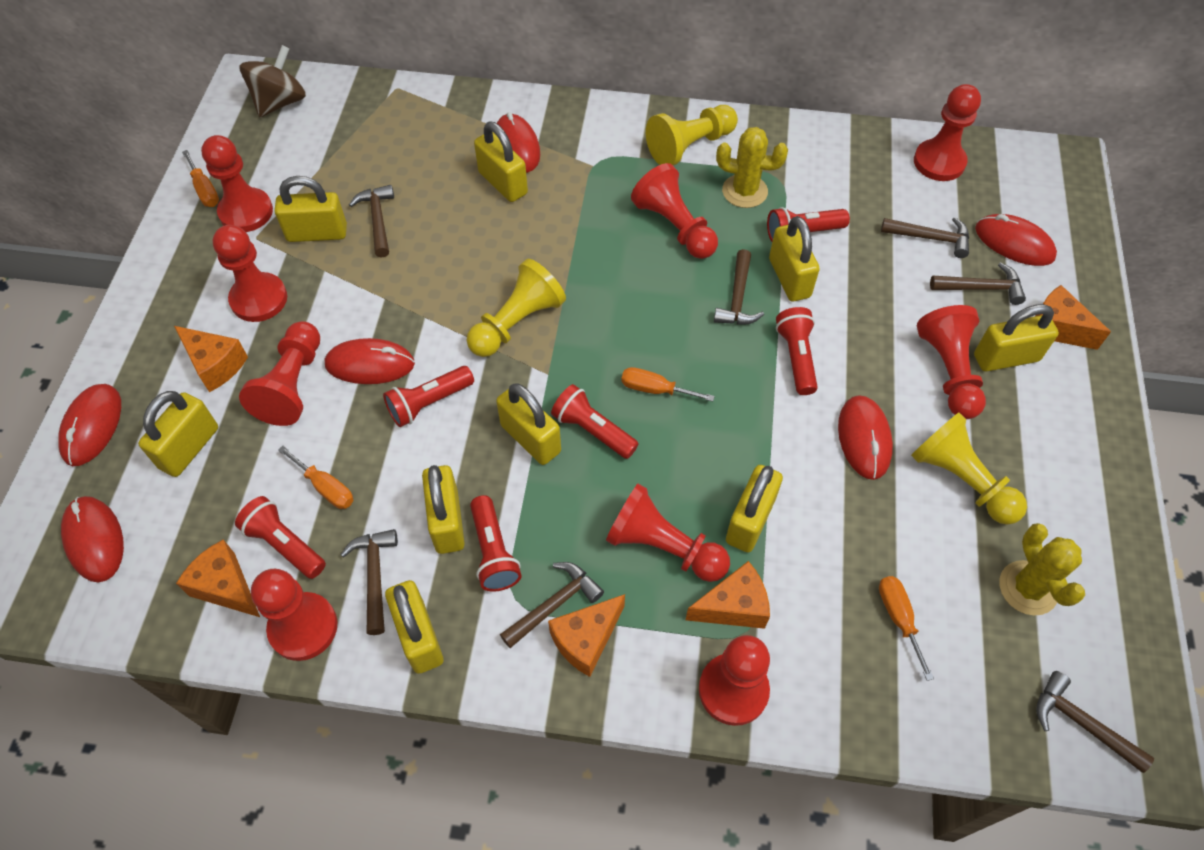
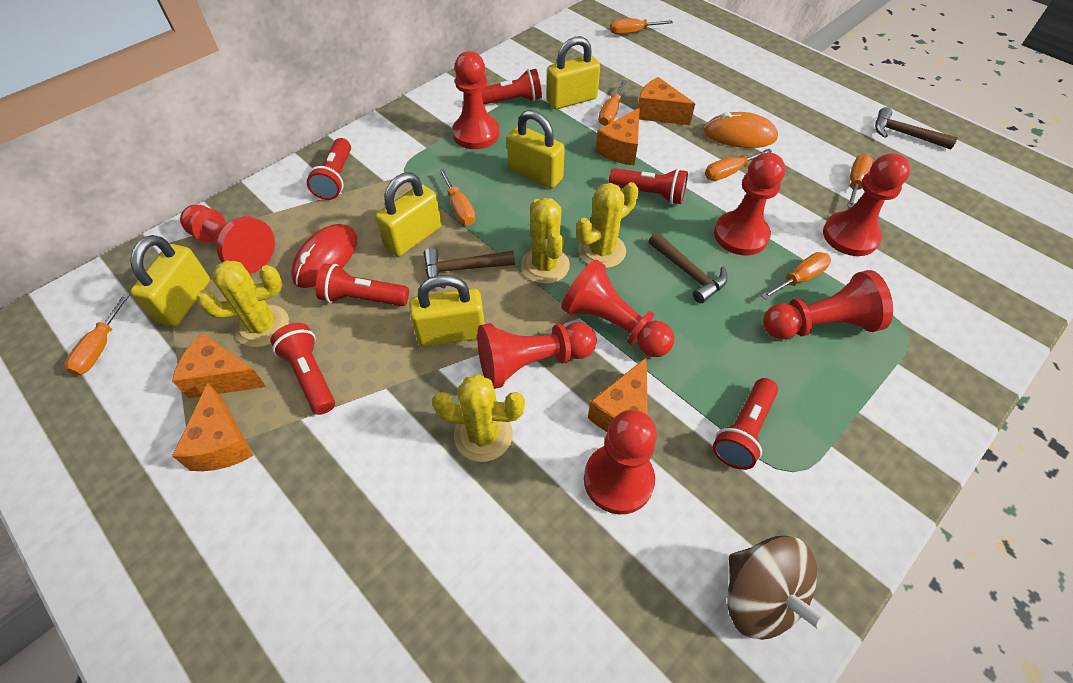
brown hammer: 7 -> 3
orange mouse: 0 -> 1
orange screwdriver: 4 -> 7
red mouse: 6 -> 1
red pawn: 9 -> 8
yellow cactus: 2 -> 4
yellow padlock: 9 -> 5
yellow pawn: 3 -> 0

